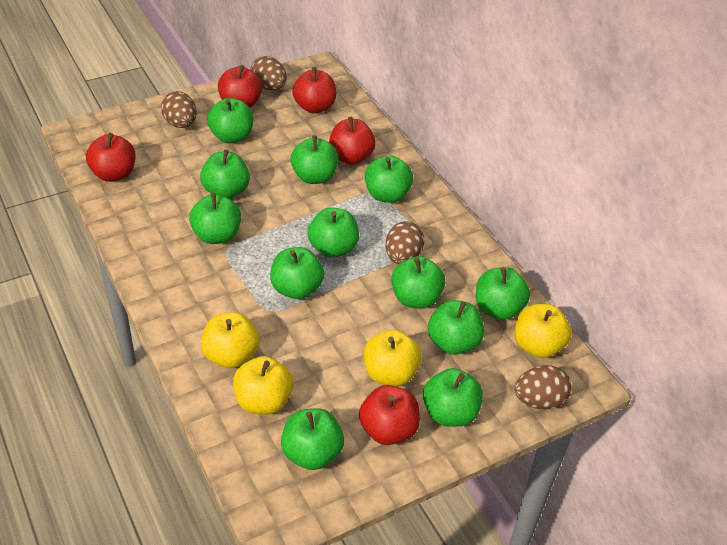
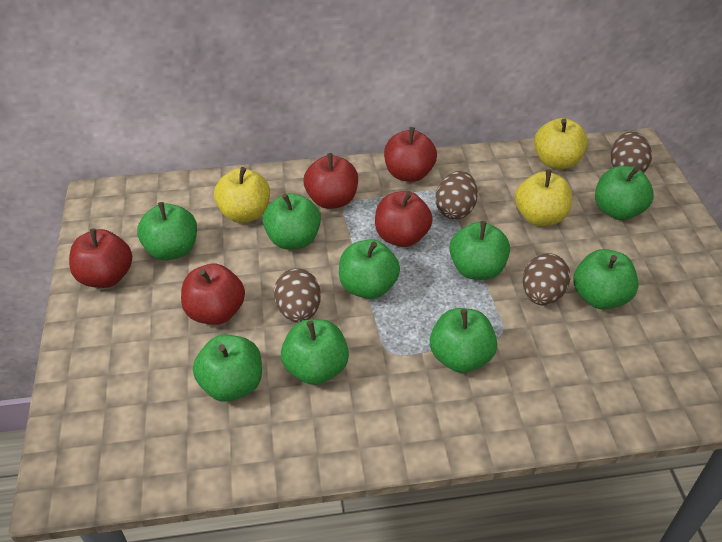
green apple: 12 -> 9
yellow apple: 4 -> 3

